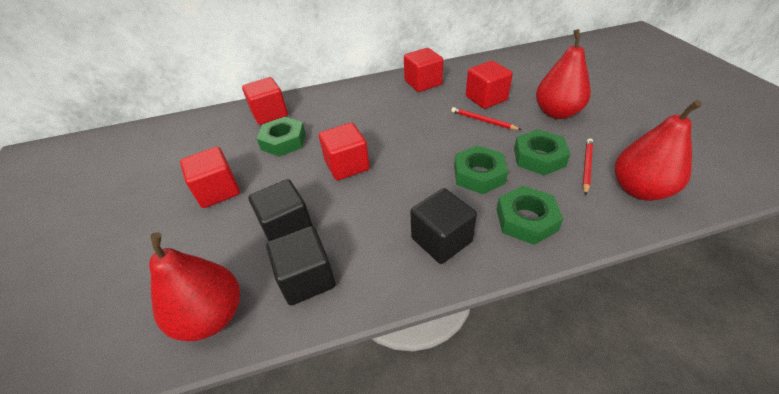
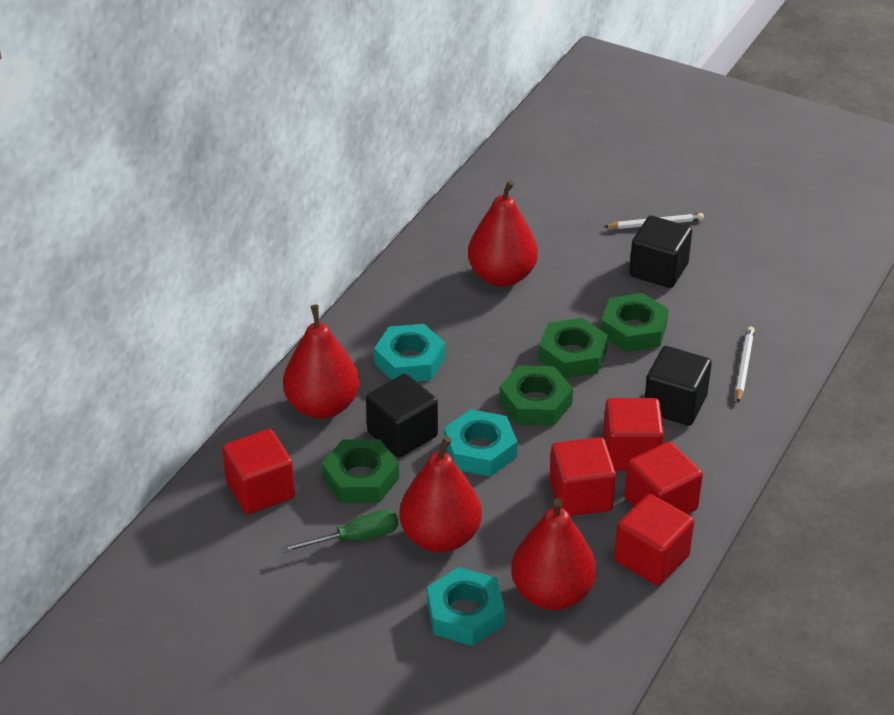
green screwdriver: 0 -> 1
red pear: 3 -> 4
red pencil: 2 -> 0
turquoise nut: 0 -> 3
white pencil: 0 -> 2

